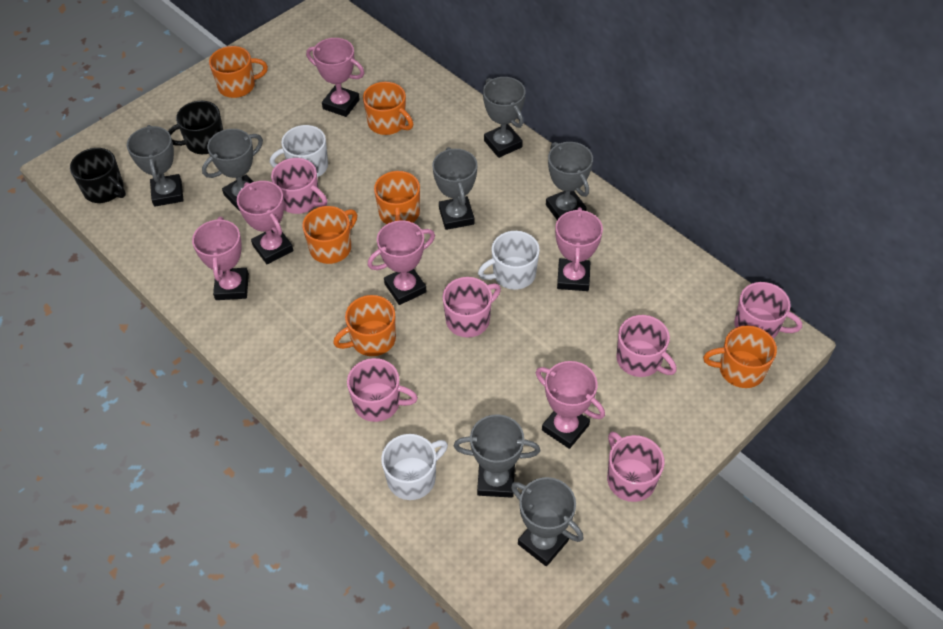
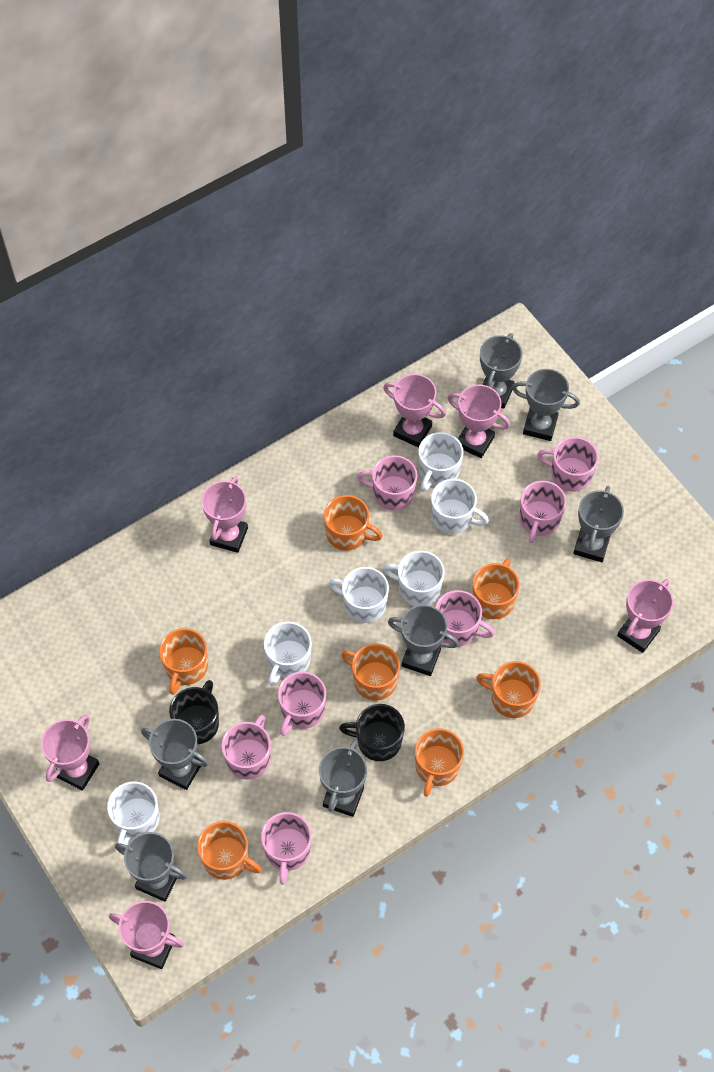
orange mug: 6 -> 7
pink mug: 6 -> 7
white mug: 3 -> 6

